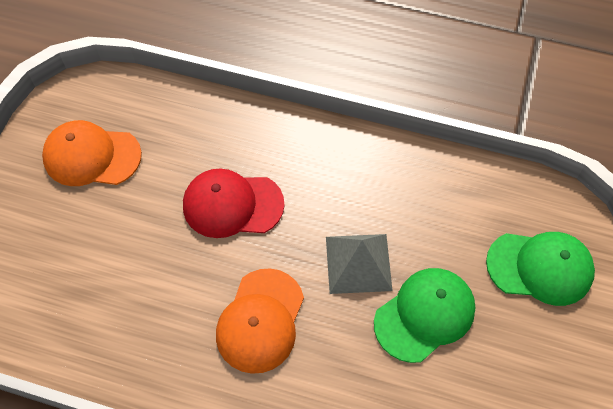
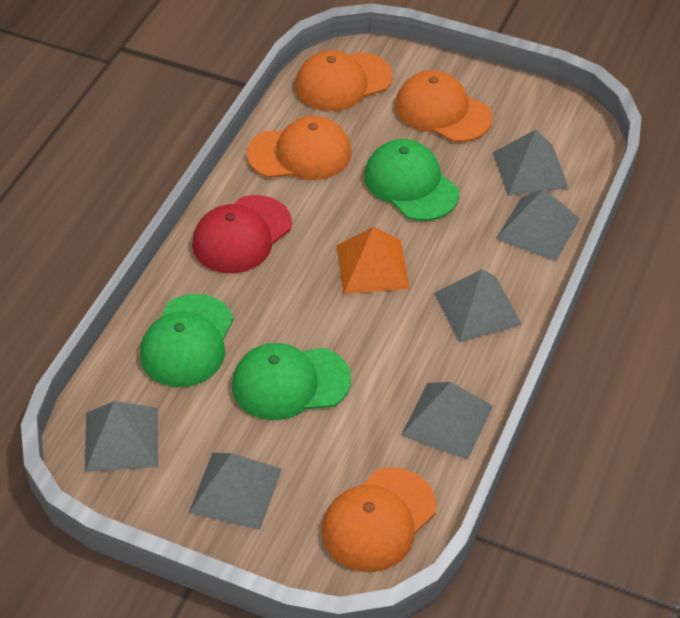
green cap: 2 -> 3
grey pyramid: 1 -> 6
orange cap: 2 -> 4
orange pyramid: 0 -> 1

